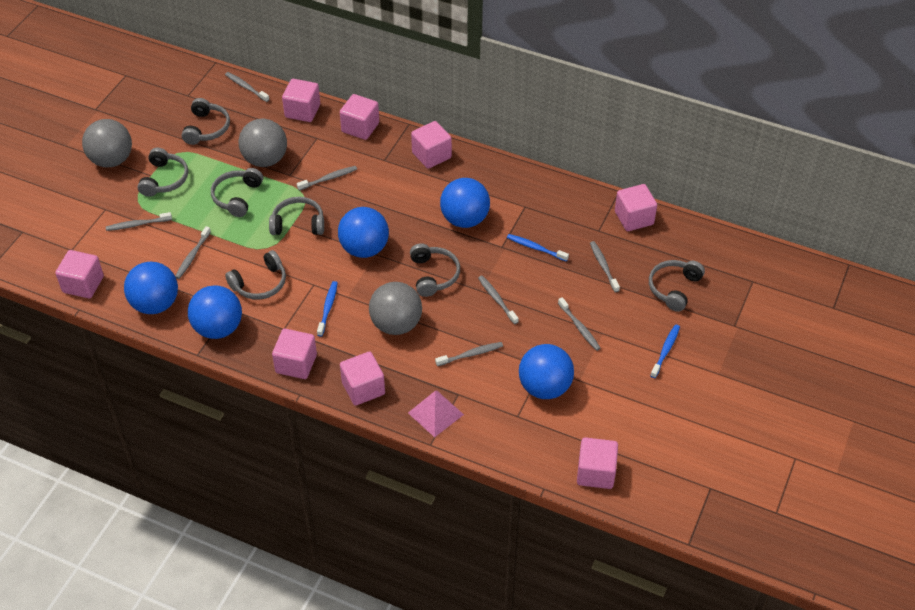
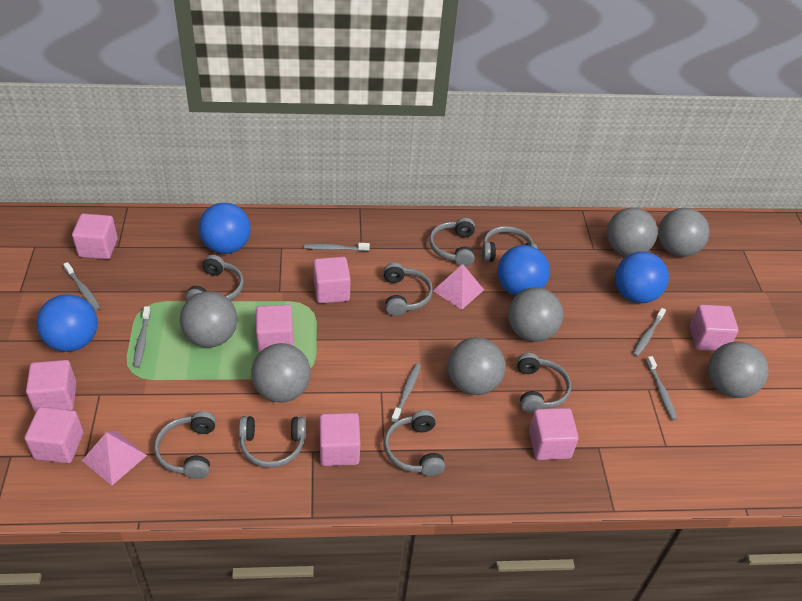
blue ball: 5 -> 4
blue toothbrush: 3 -> 0
grey ball: 3 -> 7
grey headphones: 7 -> 8
grey toothbrush: 8 -> 6
pink pyramid: 1 -> 2

